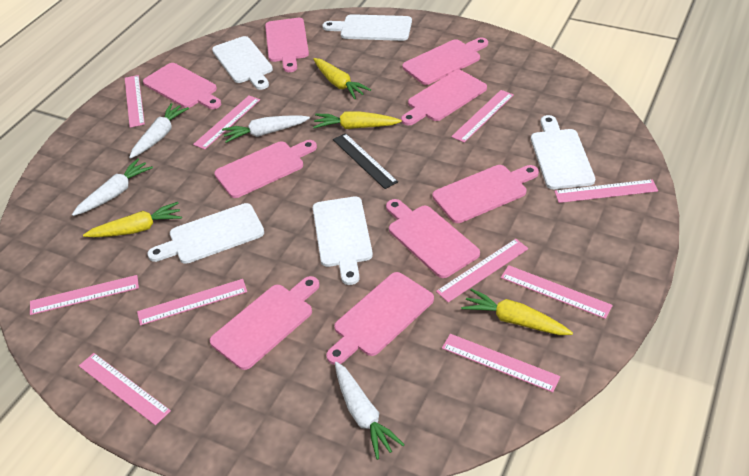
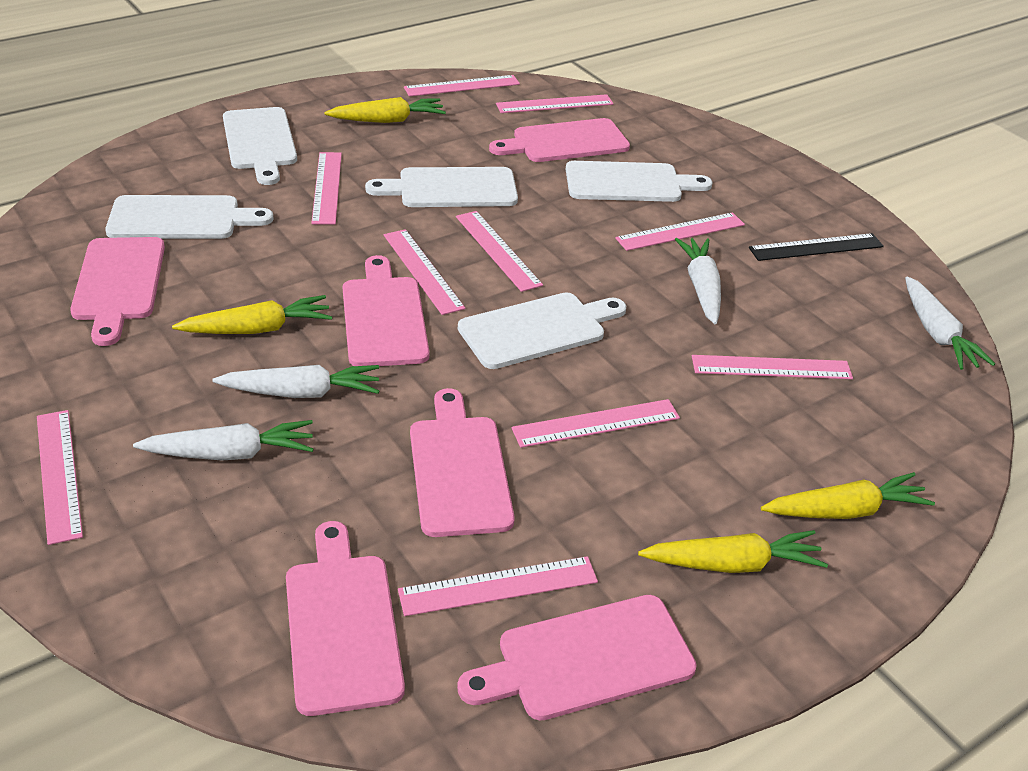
pink cutting board: 9 -> 6

